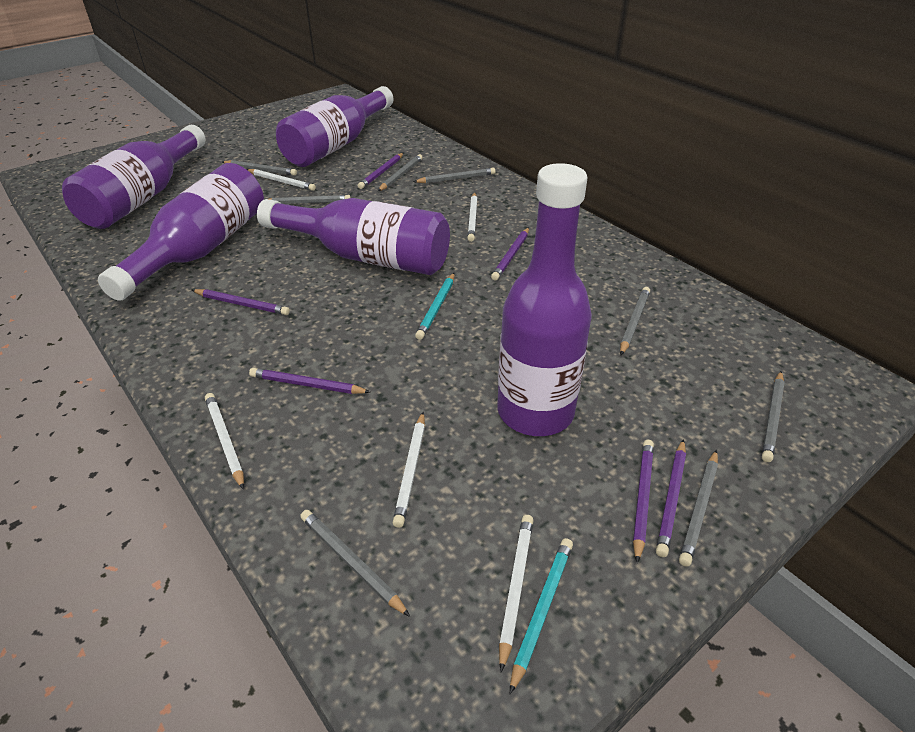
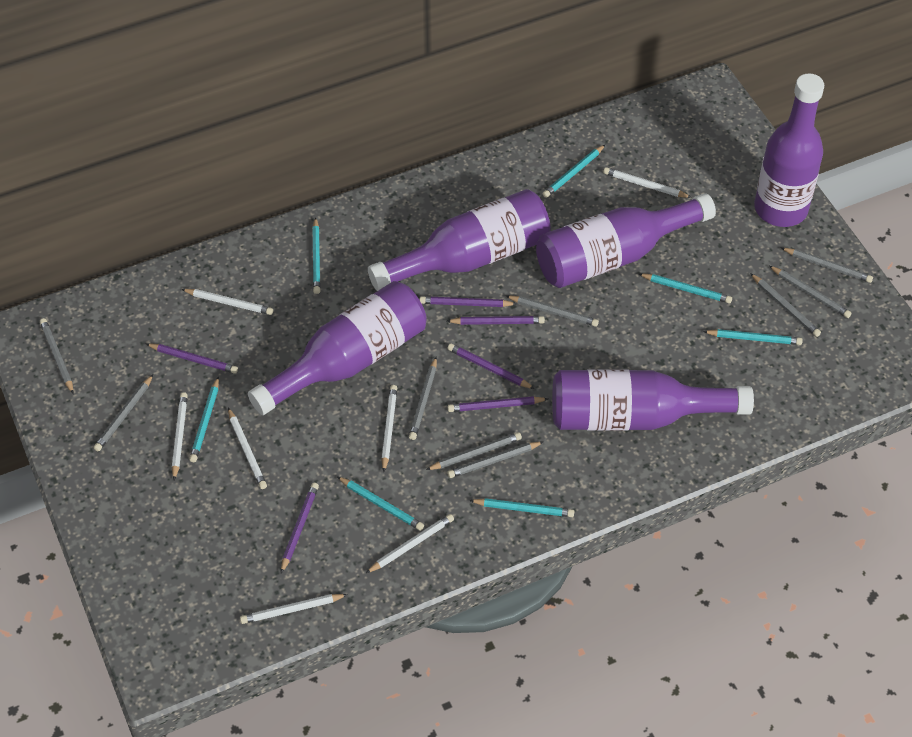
grey pencil: 8 -> 9
turquoise pencil: 2 -> 7
white pencil: 5 -> 7

